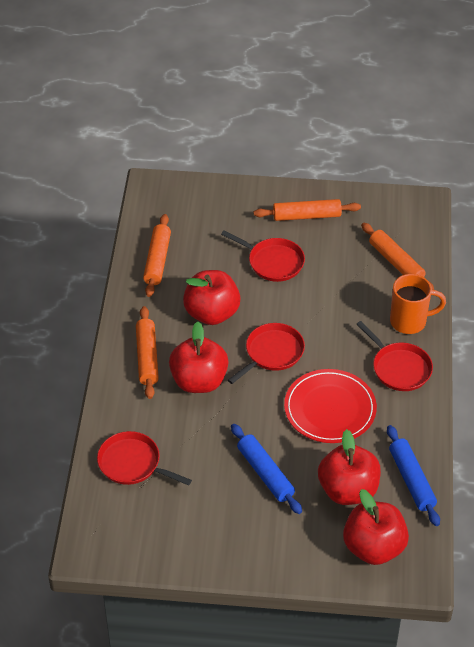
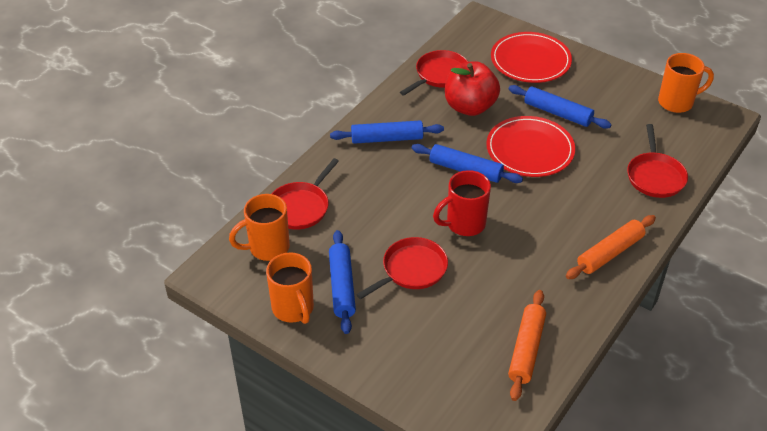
blue rolling pin: 2 -> 4
orange mug: 1 -> 3
orange rolling pin: 4 -> 2
red apple: 4 -> 1
red mug: 0 -> 1
red plate: 1 -> 2

